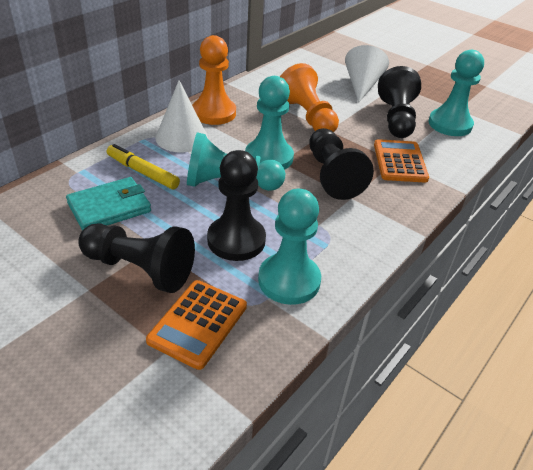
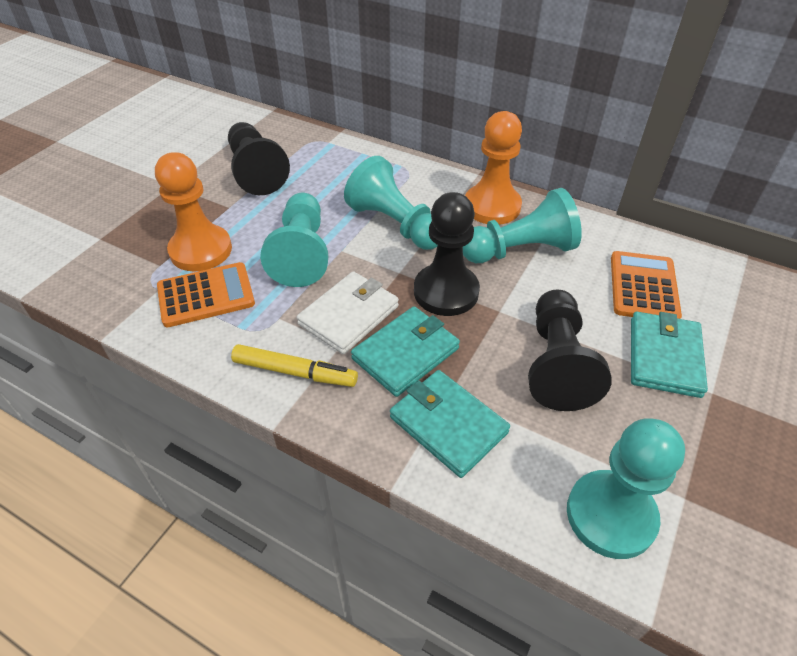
black pawn: 4 -> 3
turquoise wallet: 1 -> 3
white cone: 2 -> 0
white wallet: 0 -> 1

